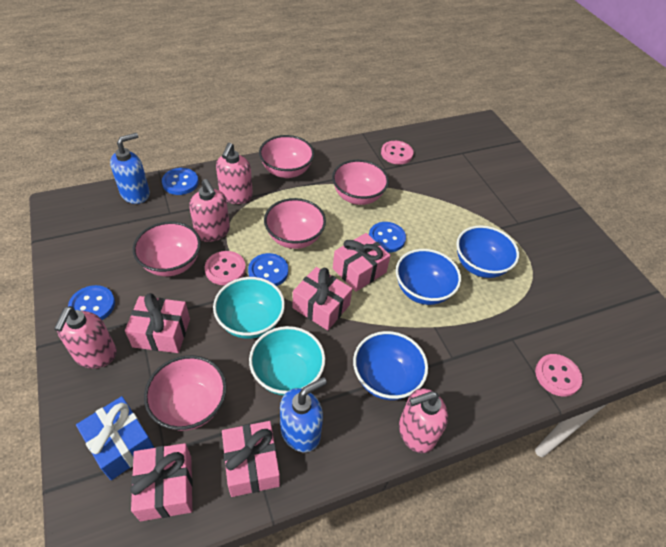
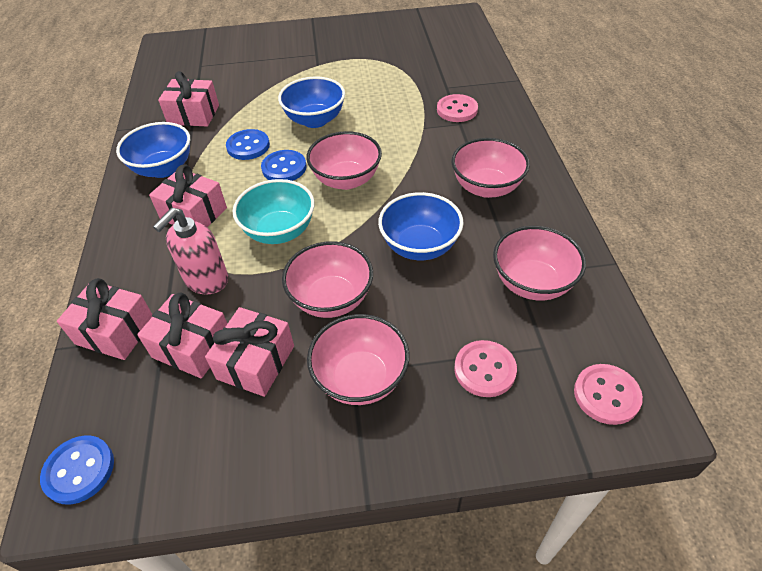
blue button: 4 -> 3
blue gift: 1 -> 0
blue soap dispenser: 2 -> 0
pink soap dispenser: 4 -> 1
turquoise bowl: 2 -> 1

